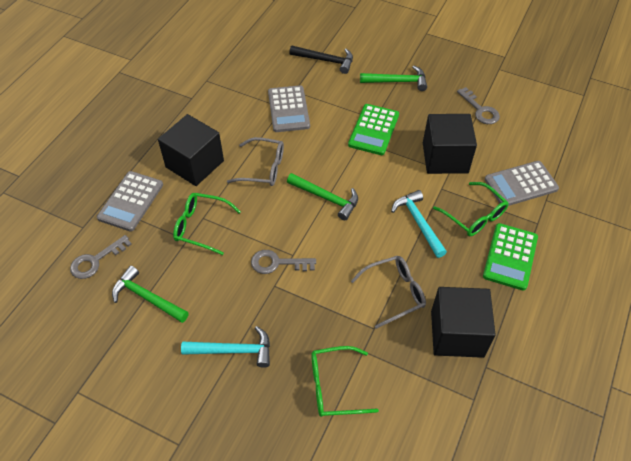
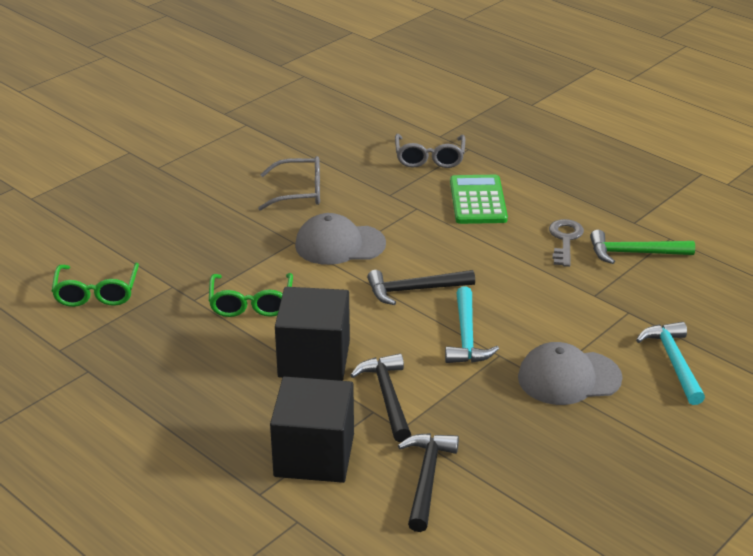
black cube: 3 -> 2
black hammer: 1 -> 3
green calculator: 2 -> 1
green glasses: 3 -> 2
green hammer: 3 -> 1
grey calculator: 3 -> 0
grey cap: 0 -> 2
grey key: 3 -> 1

